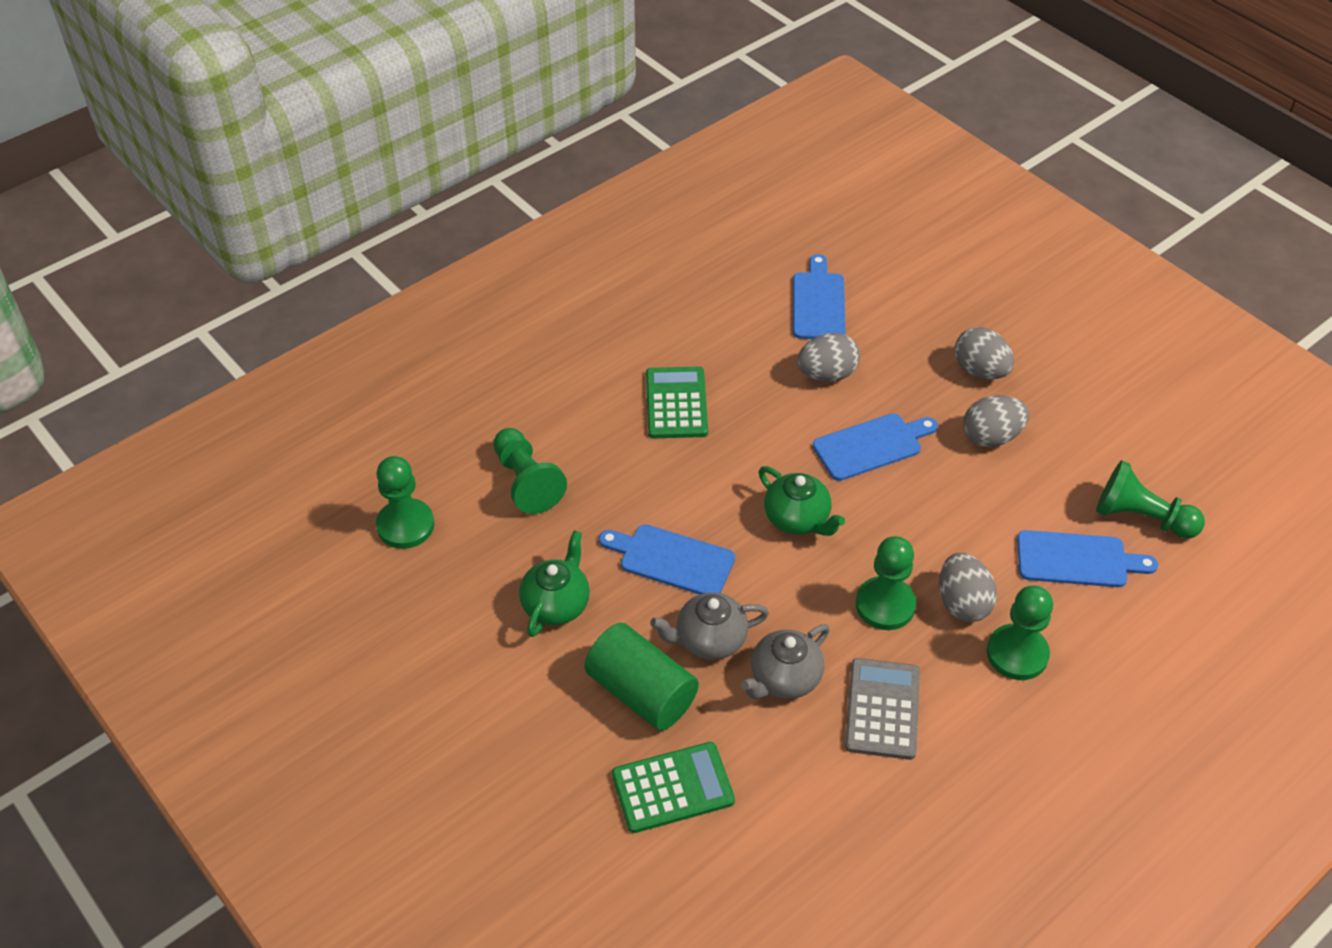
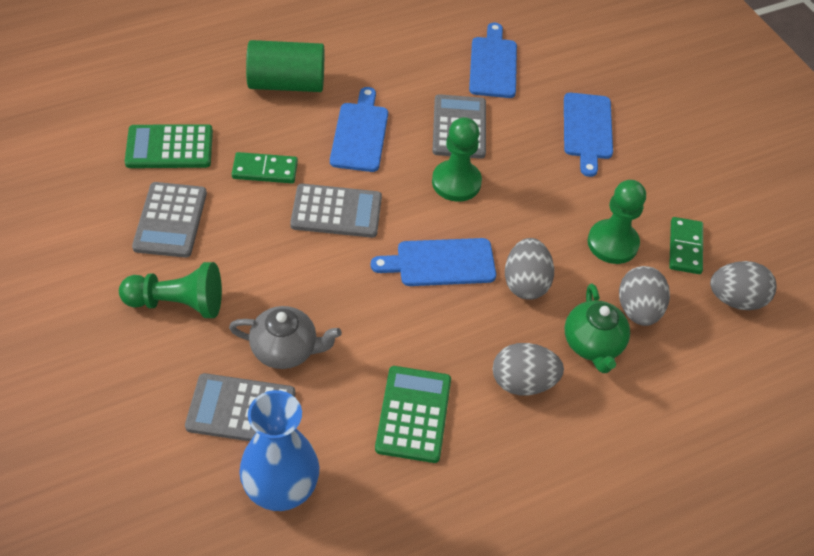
blue vase: 0 -> 1
green domino: 0 -> 2
green pawn: 5 -> 3
green teapot: 2 -> 1
grey calculator: 1 -> 4
grey teapot: 2 -> 1

